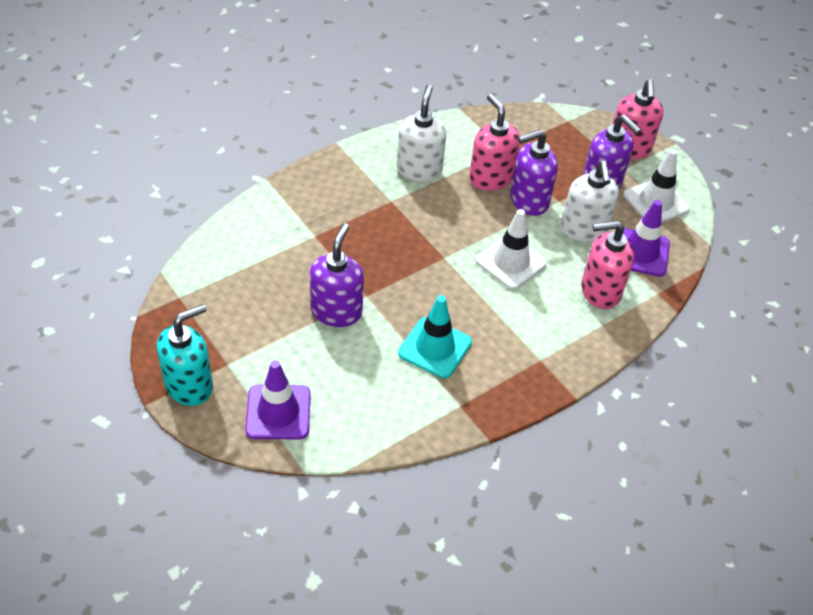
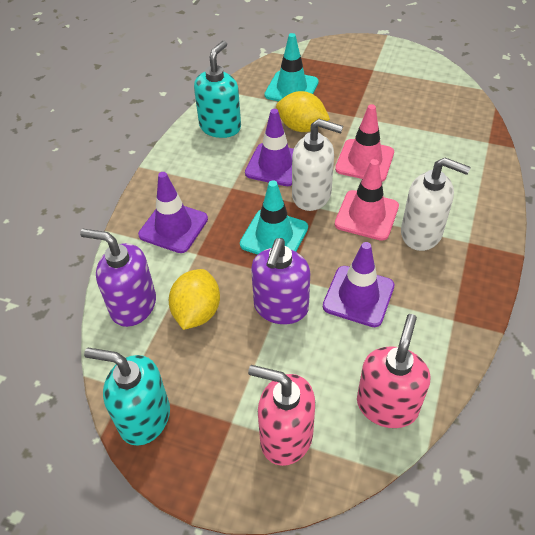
pink soap dispenser: 3 -> 2
pink traffic cone: 0 -> 2
purple soap dispenser: 3 -> 2
purple traffic cone: 2 -> 3
turquoise soap dispenser: 1 -> 2
turquoise traffic cone: 1 -> 2
white traffic cone: 2 -> 0
yellow lemon: 0 -> 2

